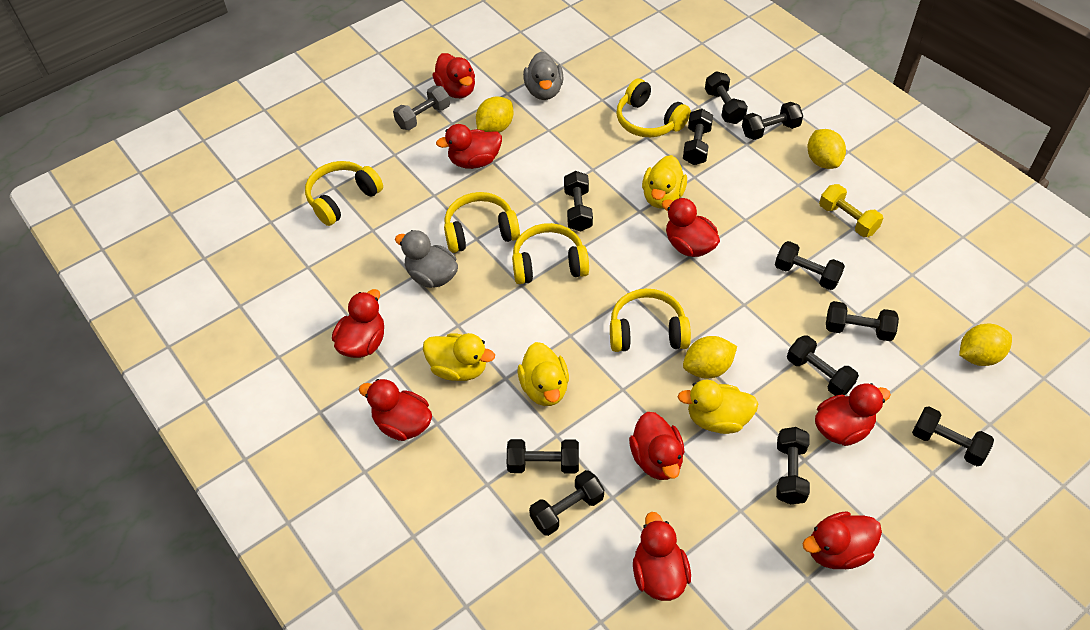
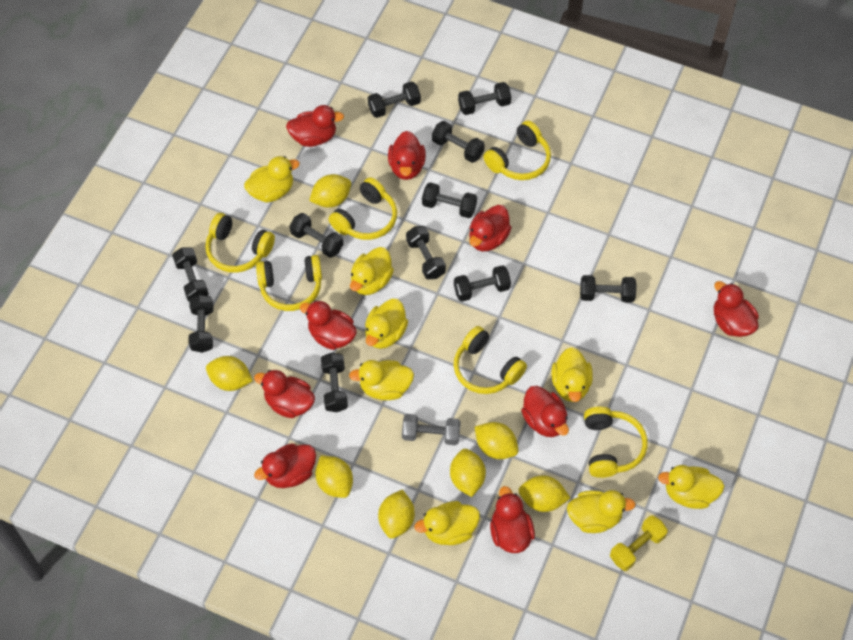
grey duck: 2 -> 0
yellow duck: 4 -> 8
yellow headphones: 5 -> 6
yellow lemon: 4 -> 7

